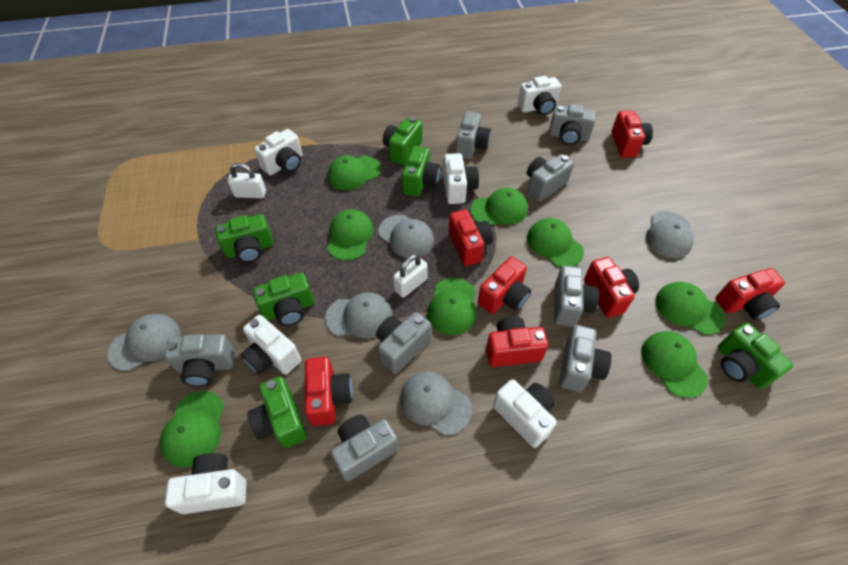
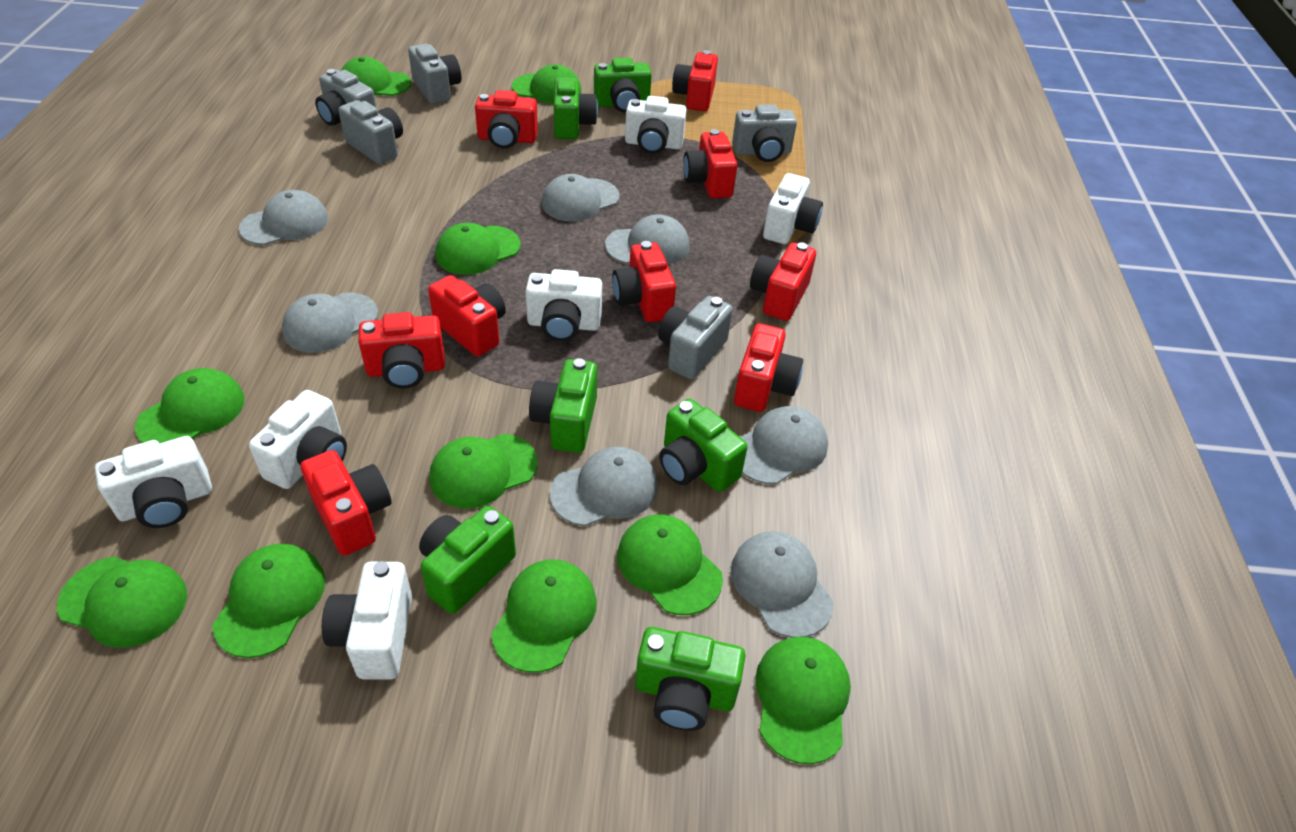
green cap: 8 -> 10
grey camera: 8 -> 5
grey cap: 5 -> 7
red camera: 7 -> 9
white padlock: 2 -> 0

